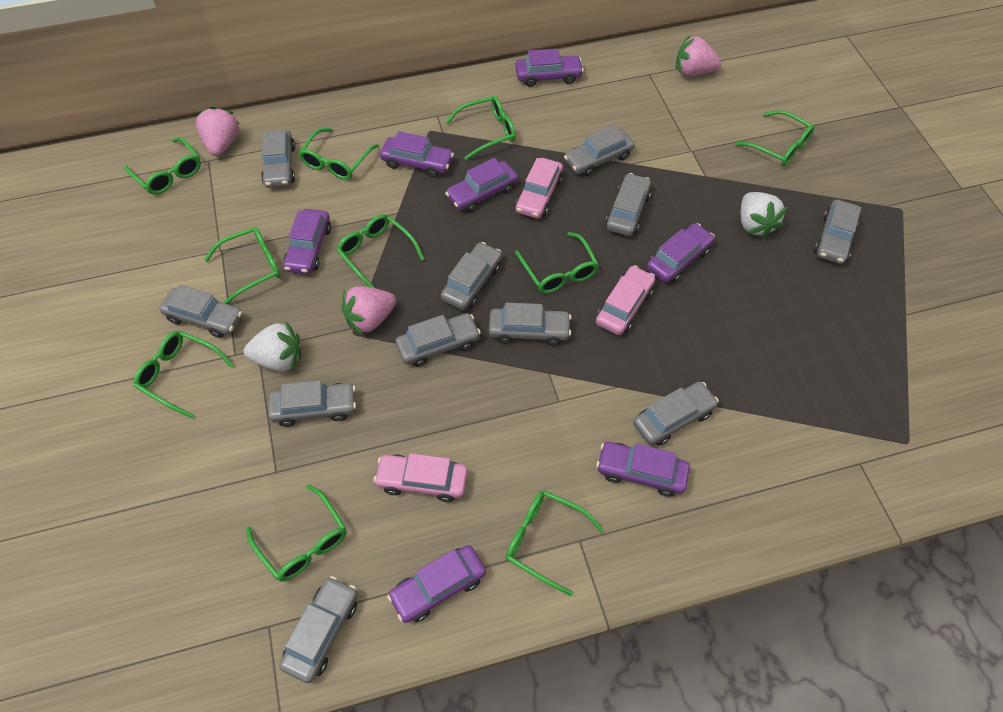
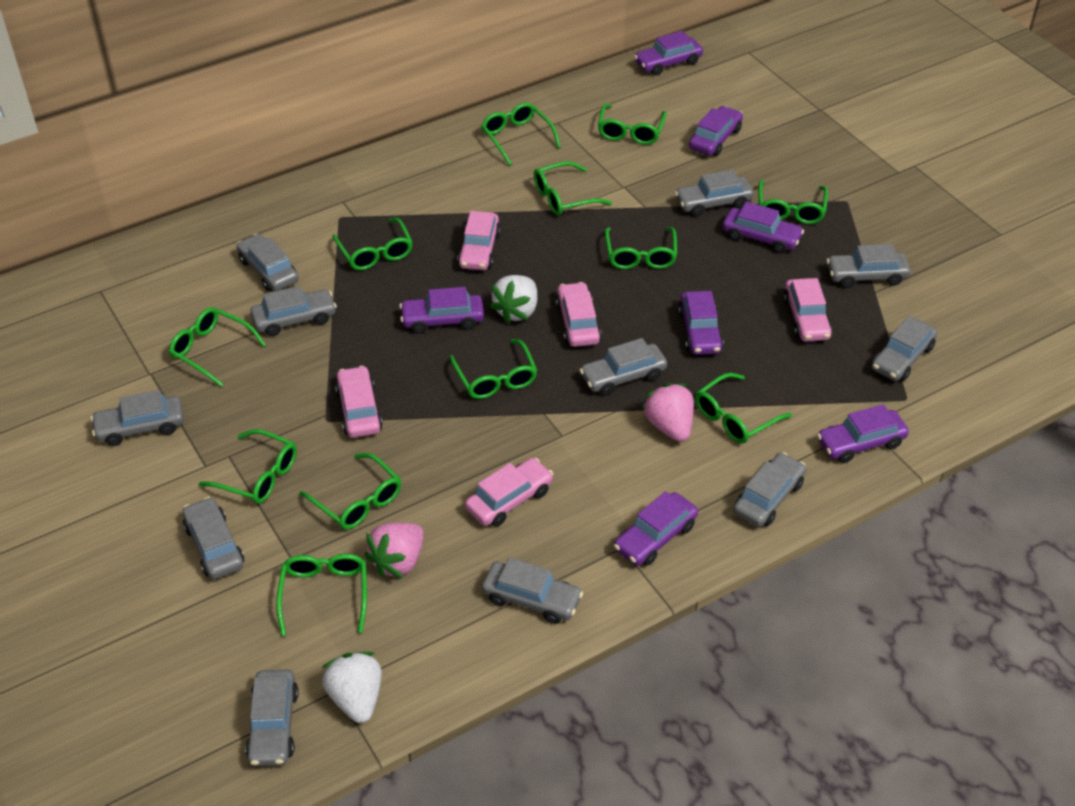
green glasses: 10 -> 12
pink car: 3 -> 5
pink strawberry: 3 -> 2

